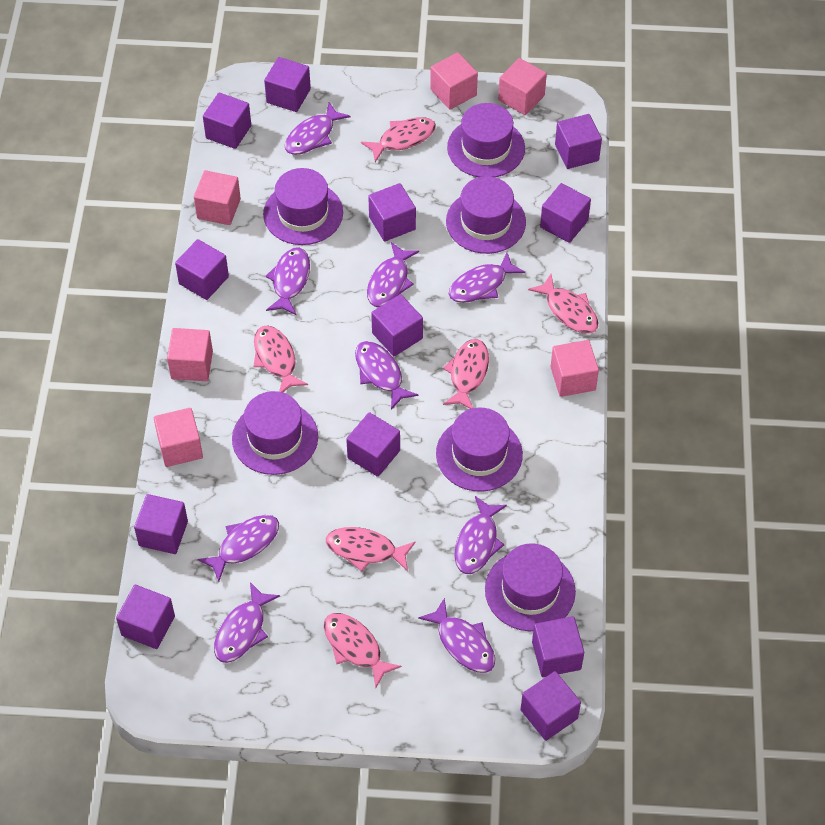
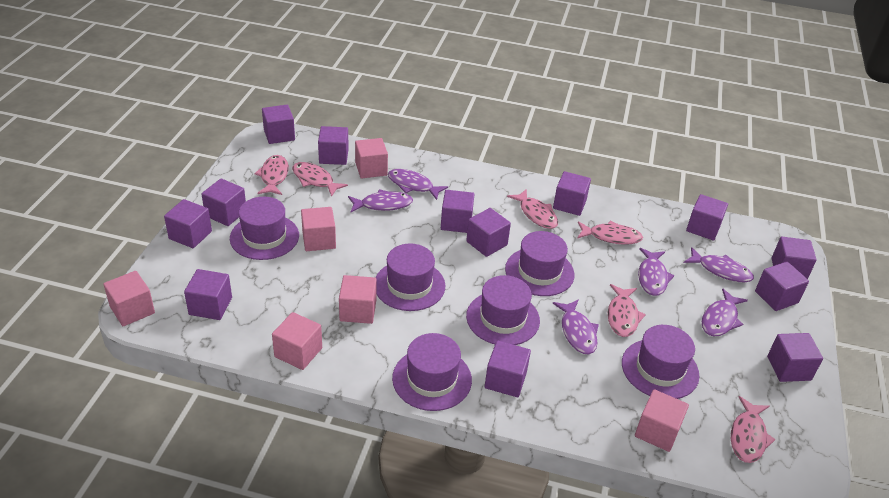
purple cube: 12 -> 13
purple fish: 9 -> 6

